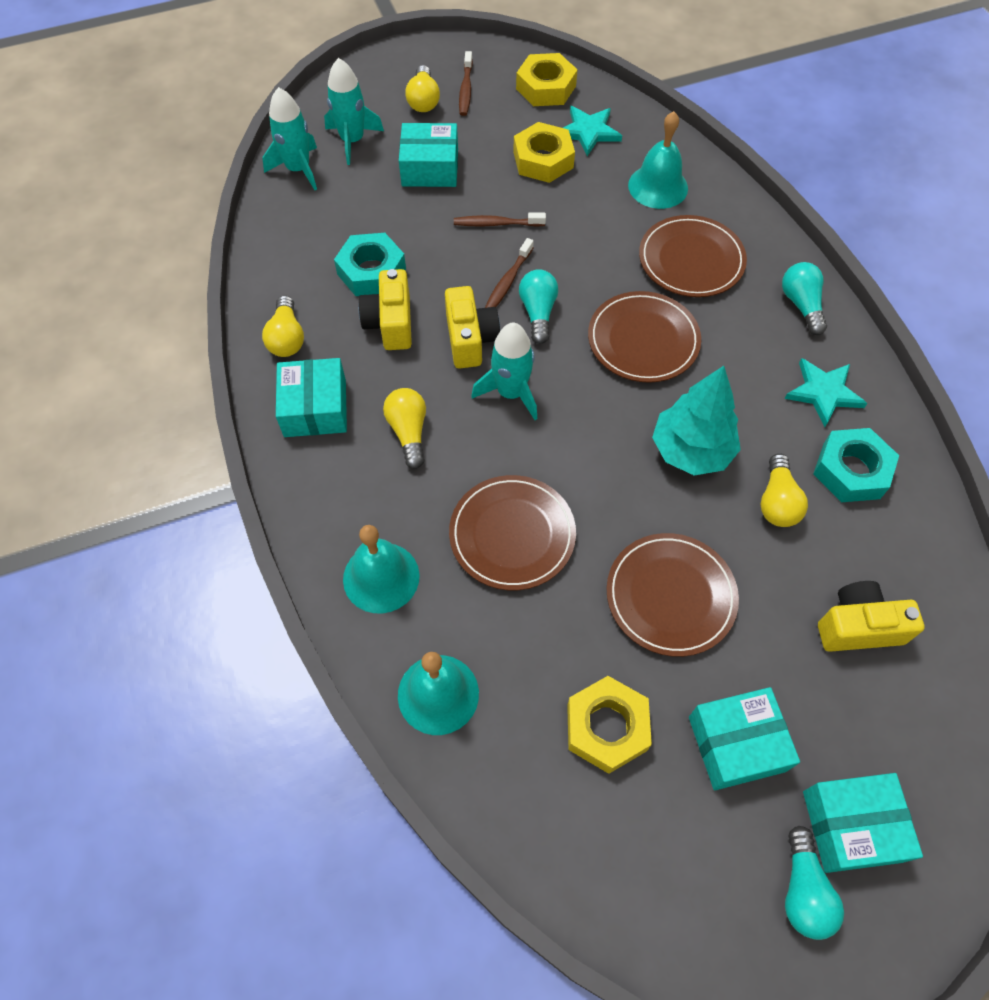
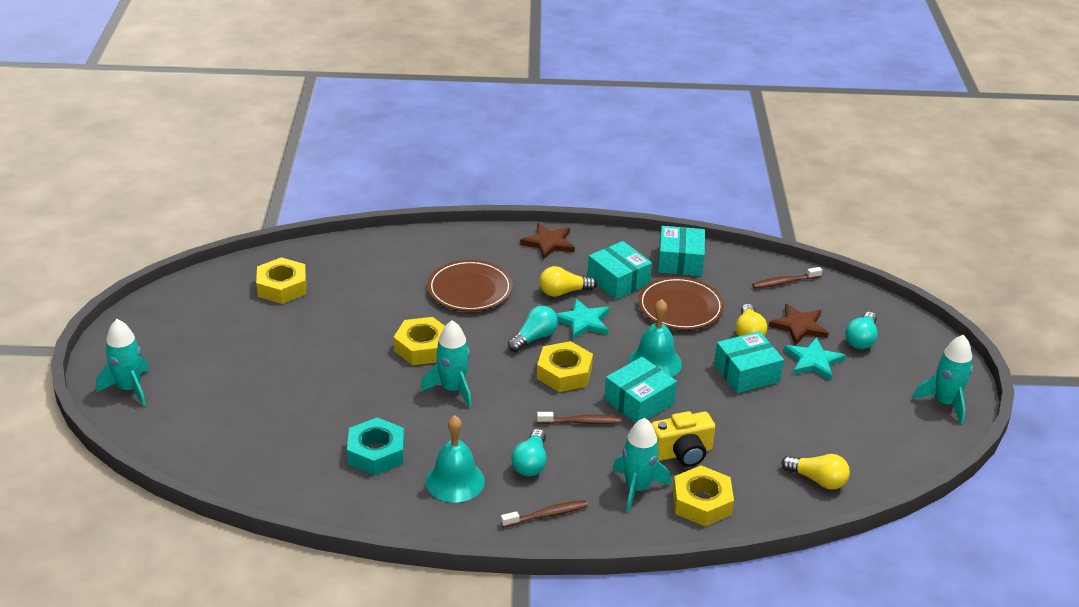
brown plate: 4 -> 2
brown star: 0 -> 2
turquoise bell: 3 -> 2
turquoise nut: 2 -> 1
turquoise rocket: 3 -> 4
turquoise tree: 1 -> 0
yellow camera: 3 -> 1
yellow light bulb: 4 -> 3
yellow nut: 3 -> 4

